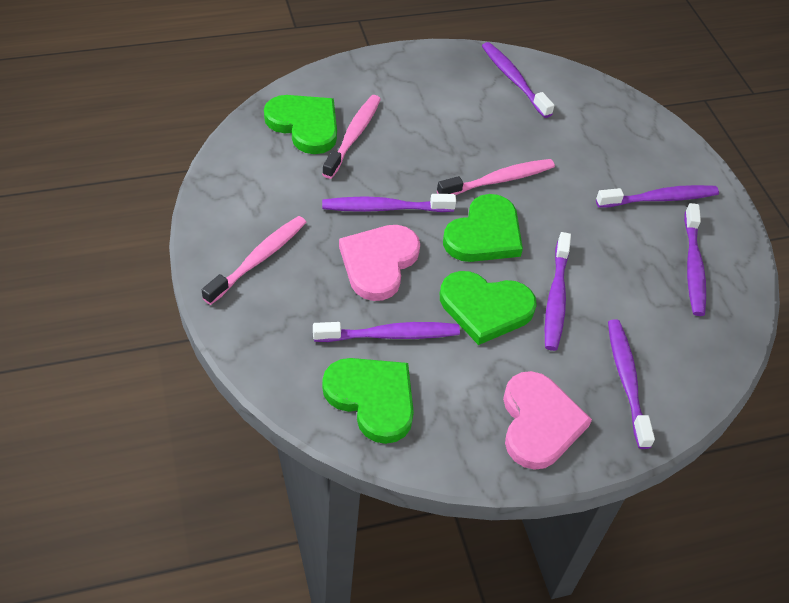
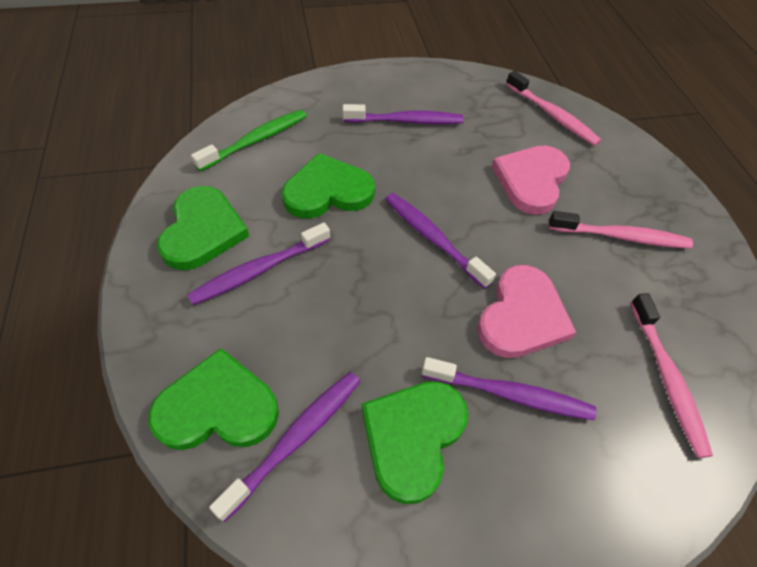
green toothbrush: 0 -> 1
purple toothbrush: 7 -> 5

